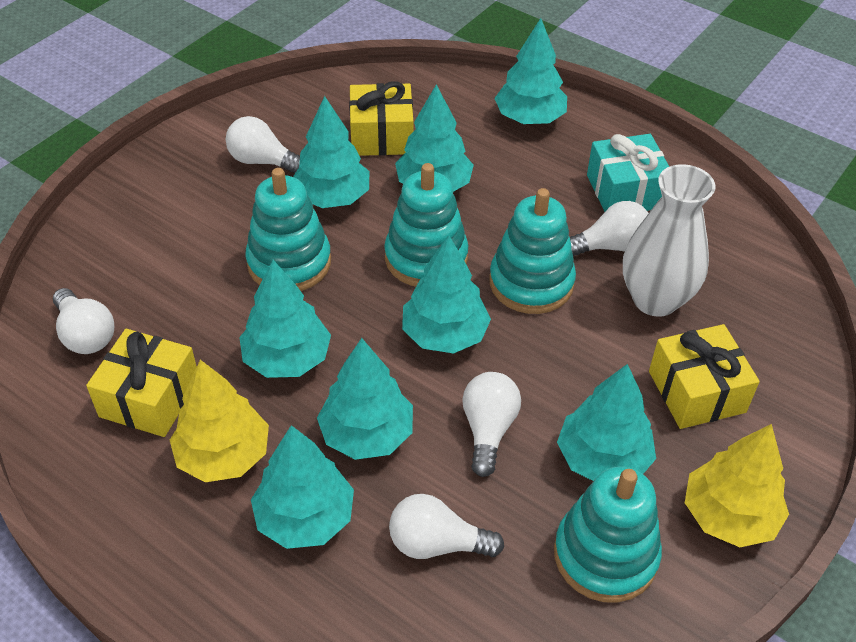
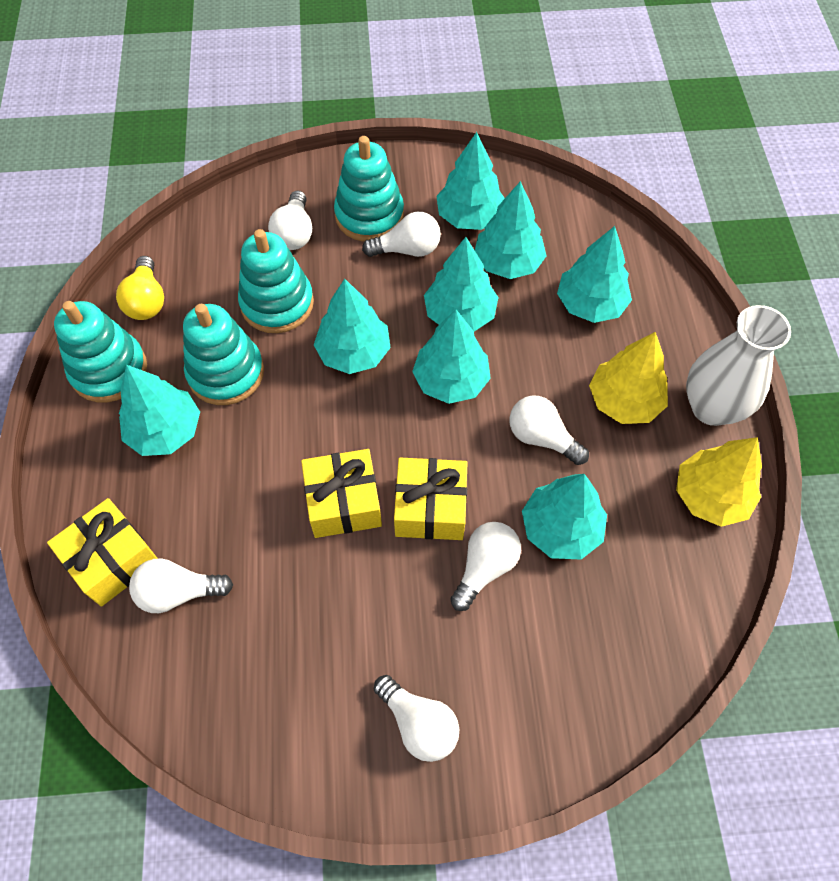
turquoise gift: 1 -> 0
white light bulb: 5 -> 6
yellow light bulb: 0 -> 1

